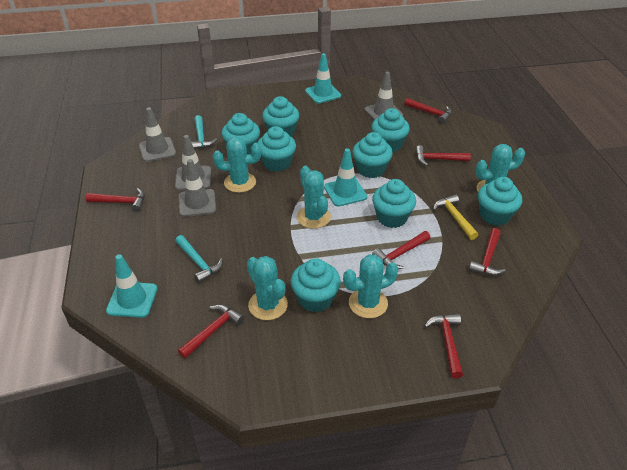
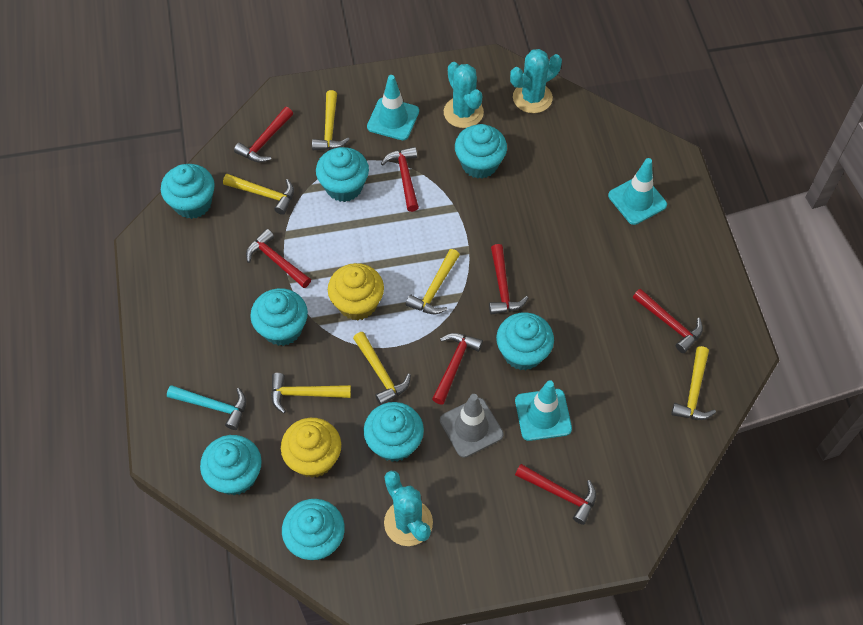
grey traffic cone: 4 -> 1
turquoise cactus: 5 -> 3
turquoise hammer: 2 -> 1
yellow cupcake: 0 -> 2
yellow hammer: 1 -> 6

